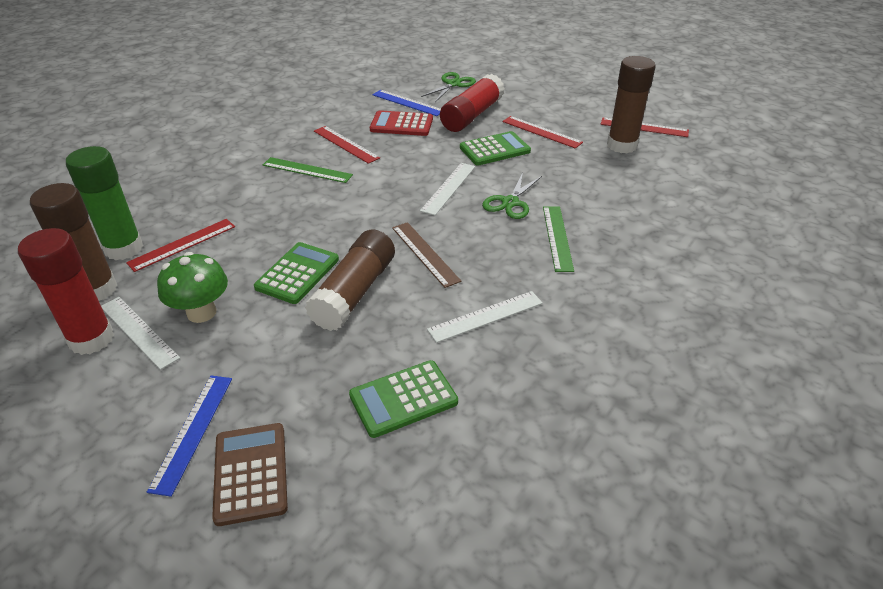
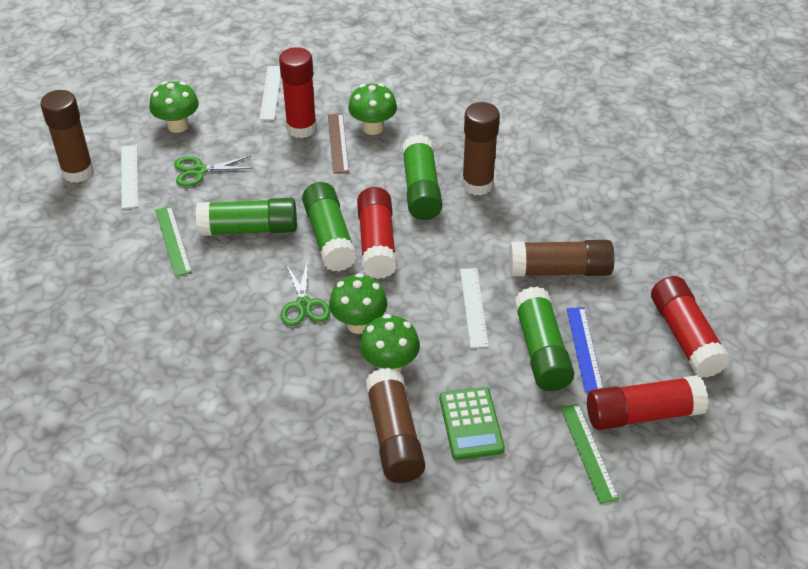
blue ruler: 2 -> 1
brown calculator: 1 -> 0
brown glue stick: 3 -> 4
green calculator: 3 -> 1
green glue stick: 1 -> 4
green mushroom: 1 -> 4
red calculator: 1 -> 0
red glue stick: 2 -> 4
red ruler: 4 -> 0

